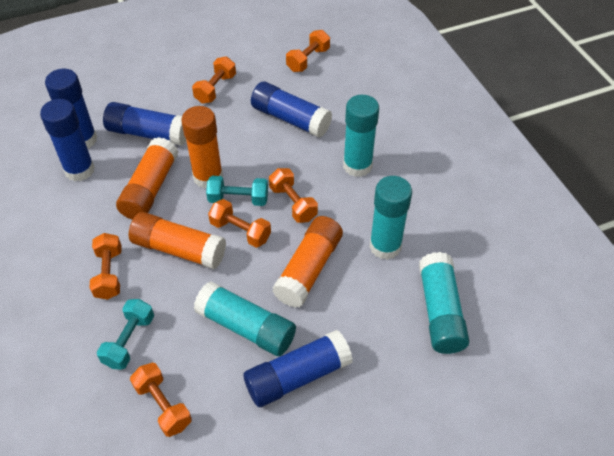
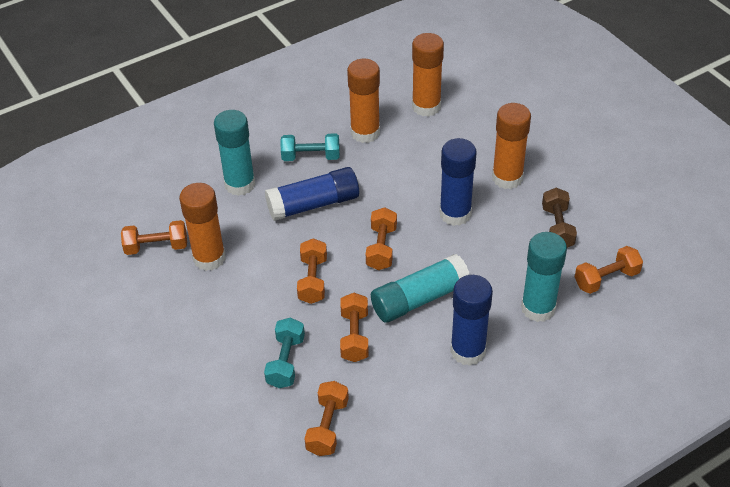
blue glue stick: 5 -> 3
brown dumbbell: 0 -> 1
turquoise glue stick: 4 -> 3

